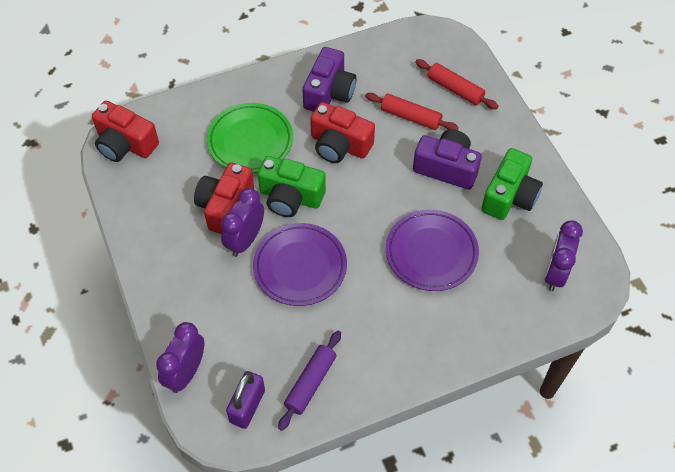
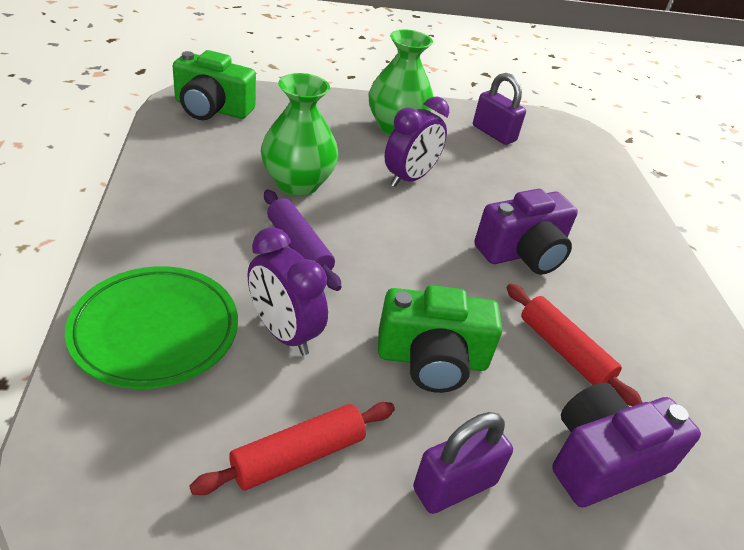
green vase: 0 -> 2
purple clock: 3 -> 2
purple padlock: 1 -> 2
purple plate: 2 -> 0
red camera: 3 -> 0

